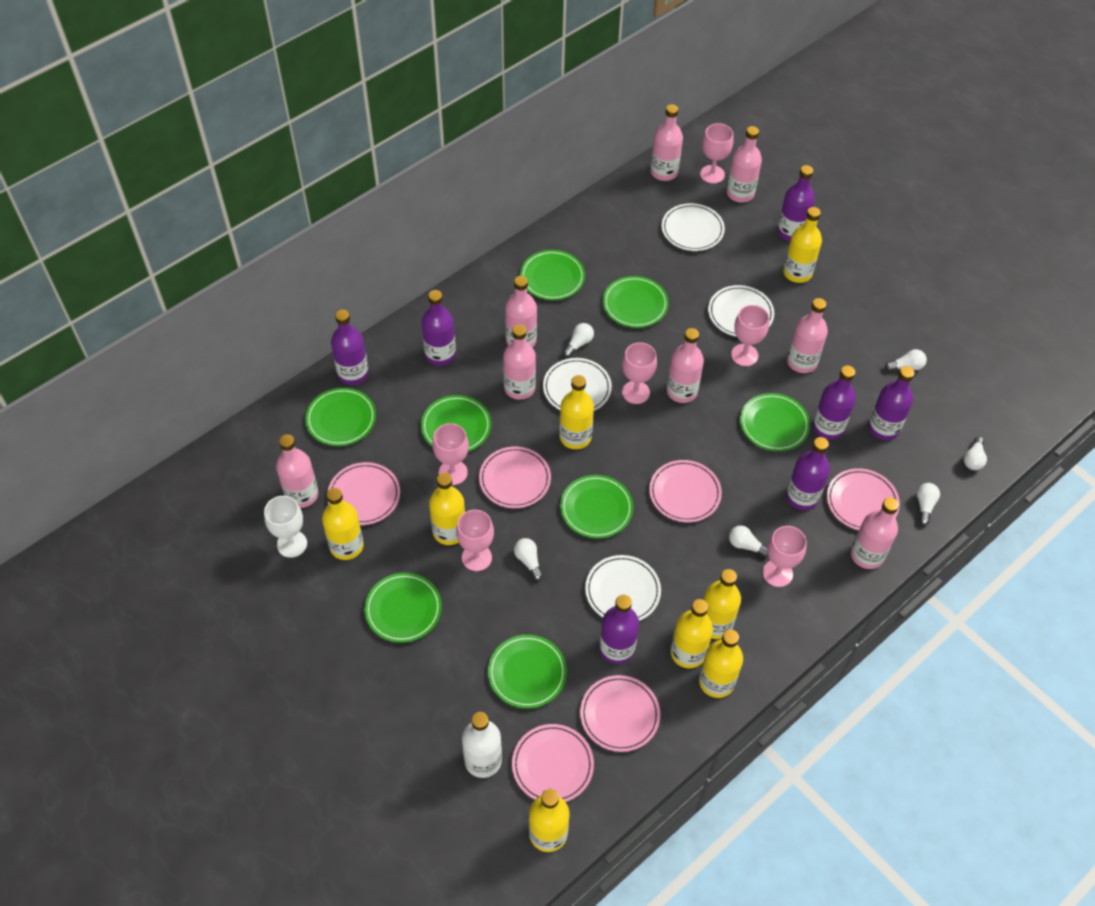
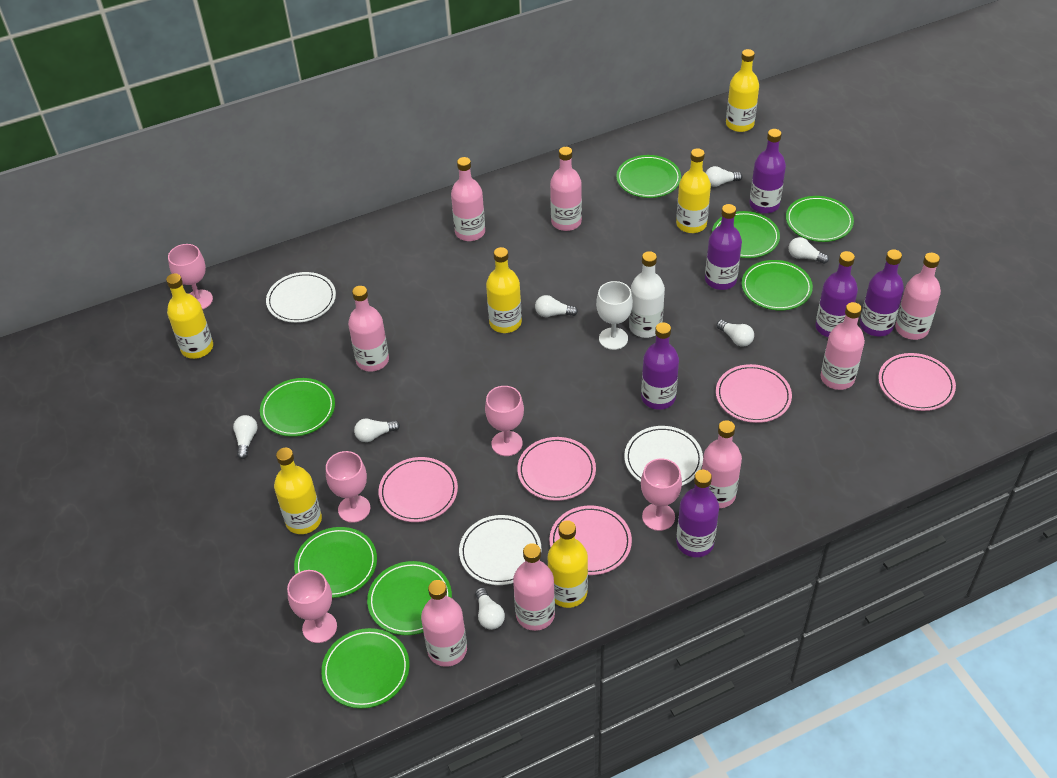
pink goblet: 6 -> 5
pink plate: 6 -> 5
purple bottle: 7 -> 6
white light bulb: 6 -> 7
white plate: 4 -> 3
yellow bottle: 8 -> 6

